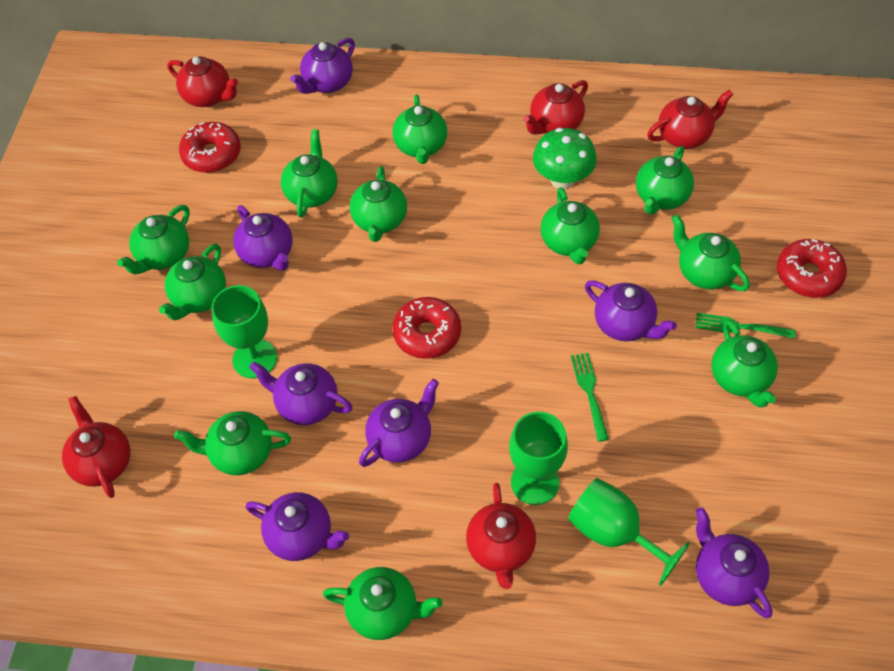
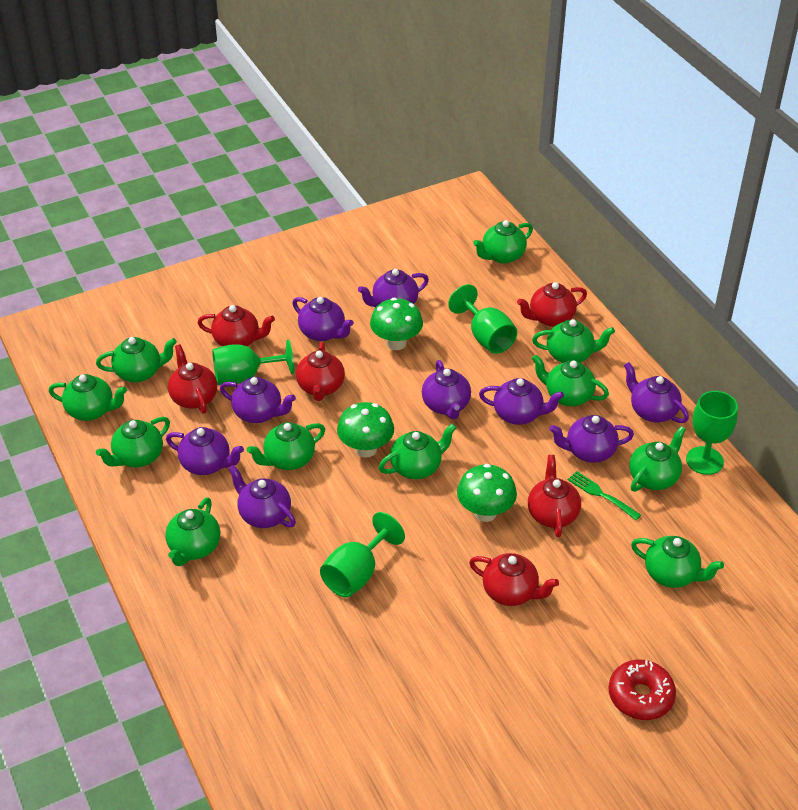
green fork: 2 -> 1
green goblet: 3 -> 4
green mushroom: 1 -> 3
purple teapot: 7 -> 9
red donut: 3 -> 1
red teapot: 5 -> 6

